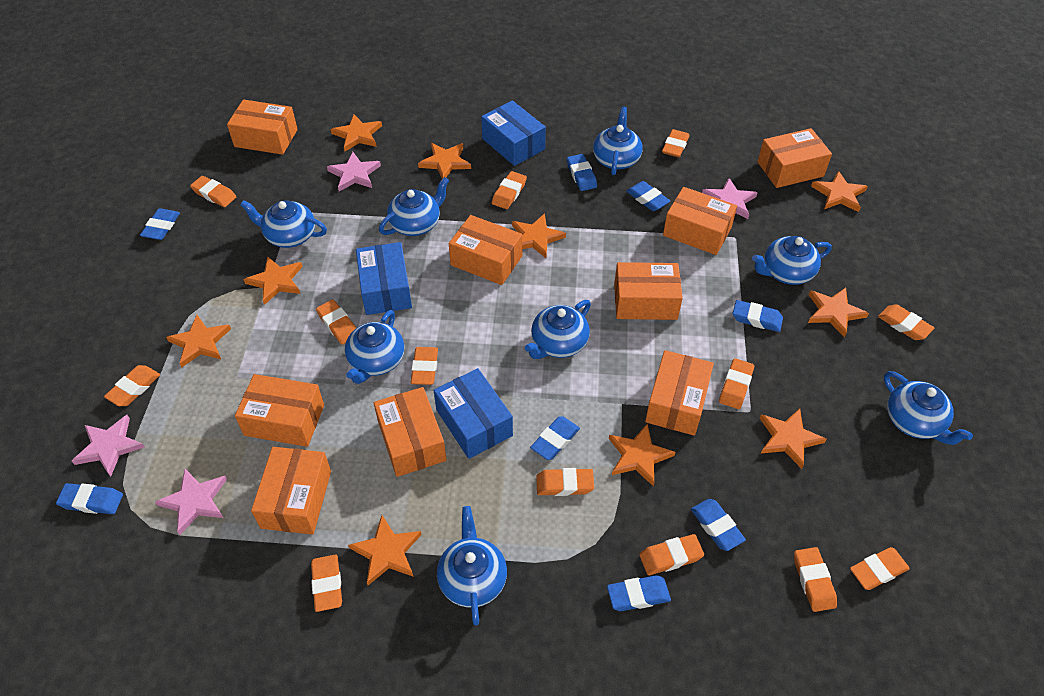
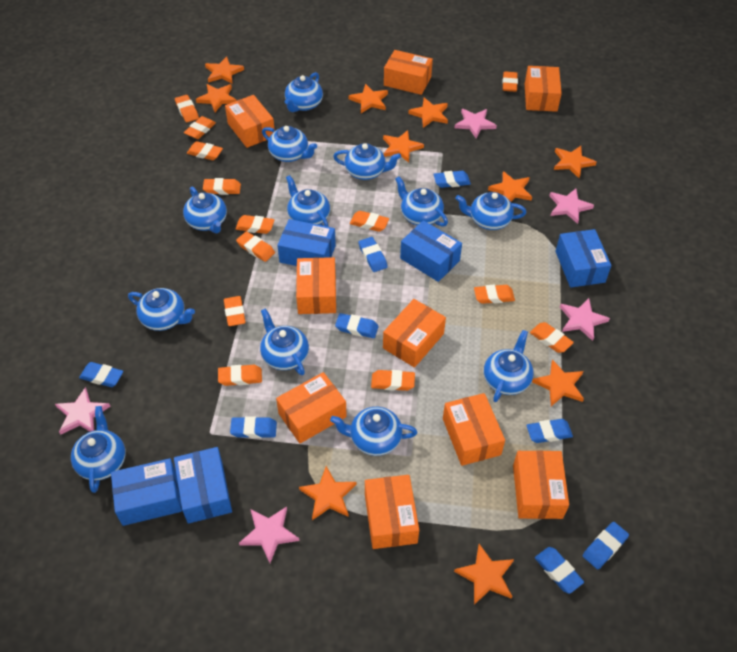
blue box: 3 -> 5
blue teapot: 8 -> 12
pink star: 4 -> 5

